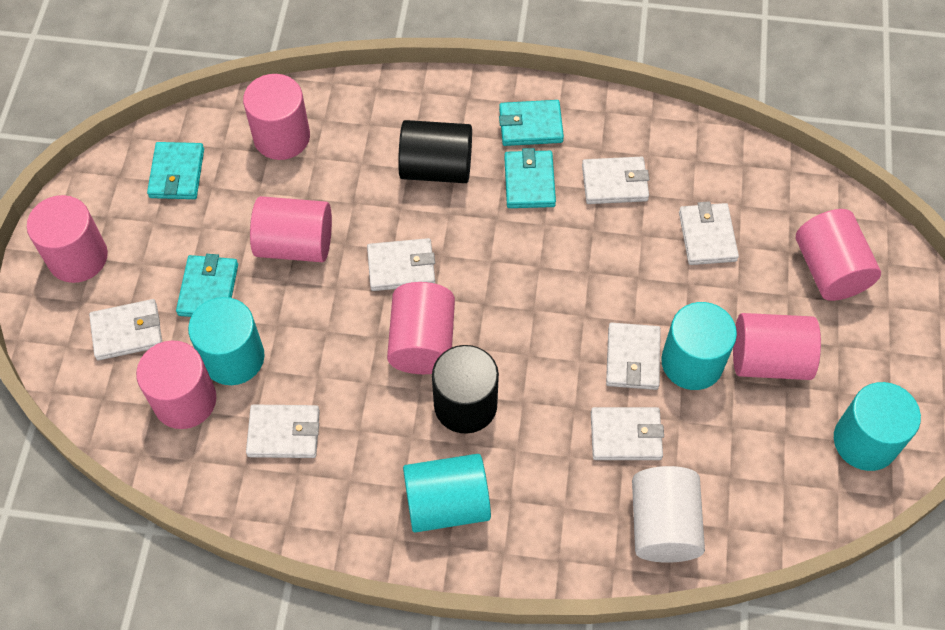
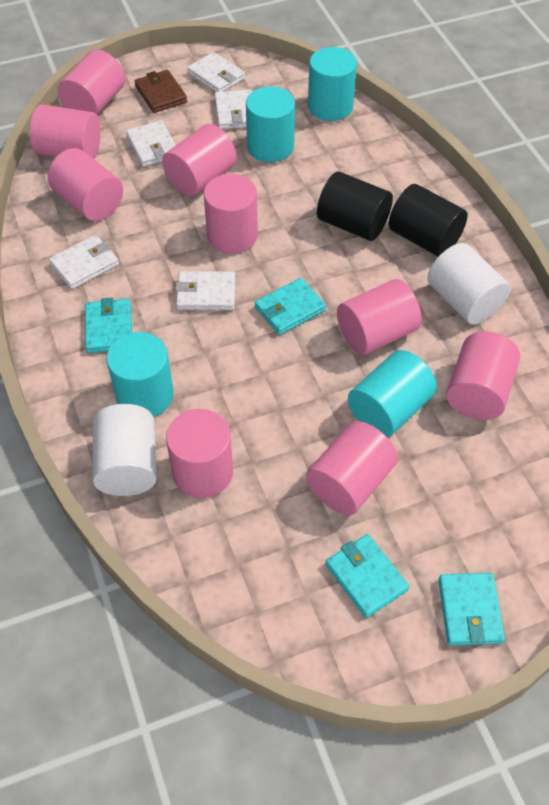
brown wallet: 0 -> 1
pink cylinder: 7 -> 9
white cylinder: 1 -> 2
white wallet: 7 -> 5

